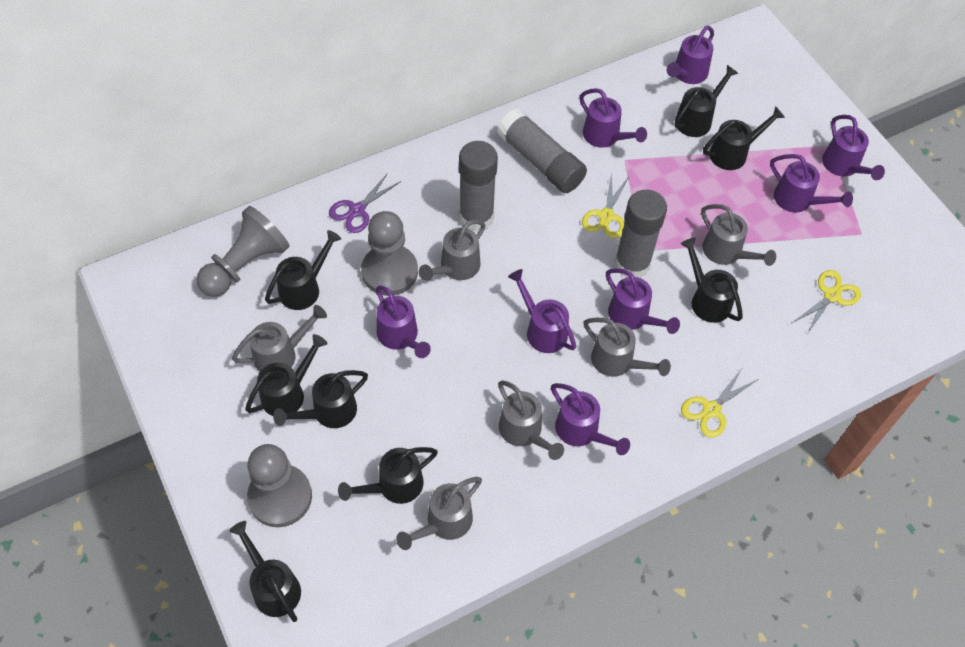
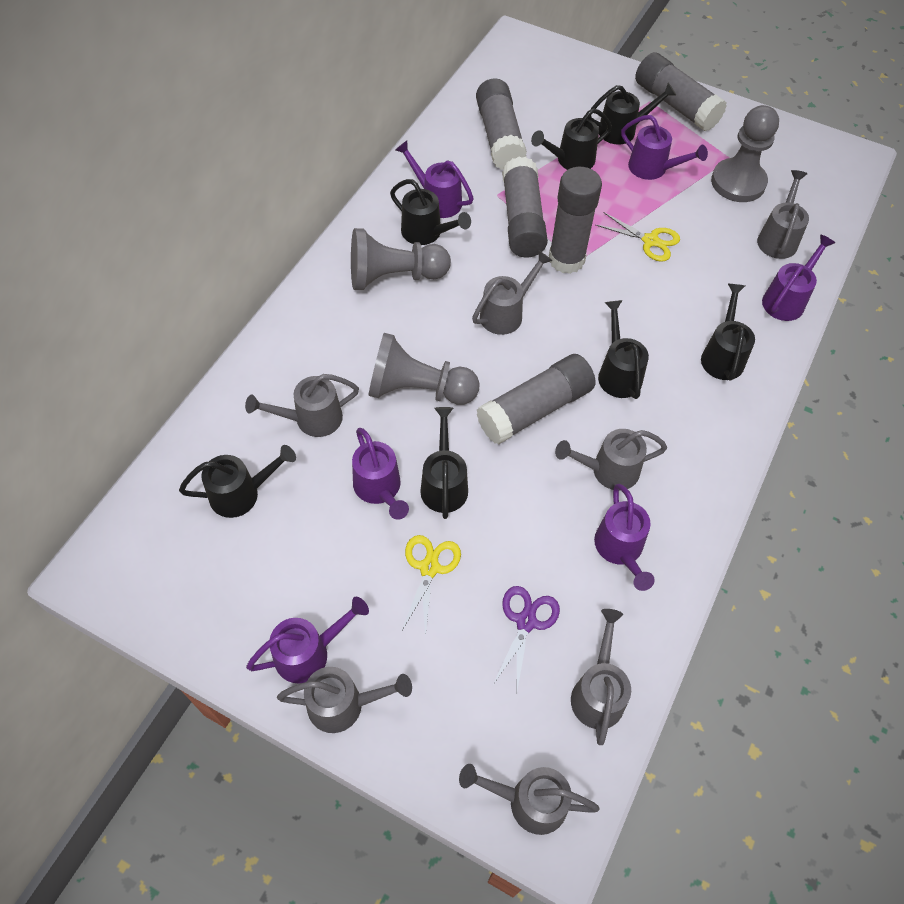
black watering can: 8 -> 7
grey glue stick: 3 -> 5
grey watering can: 6 -> 7
purple watering can: 8 -> 6
yellow scissors: 3 -> 2

